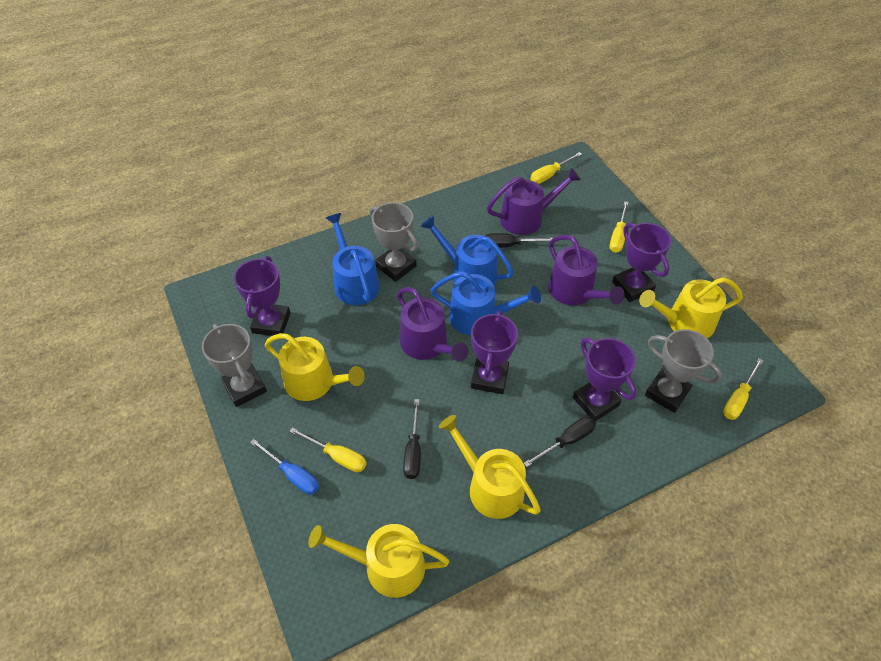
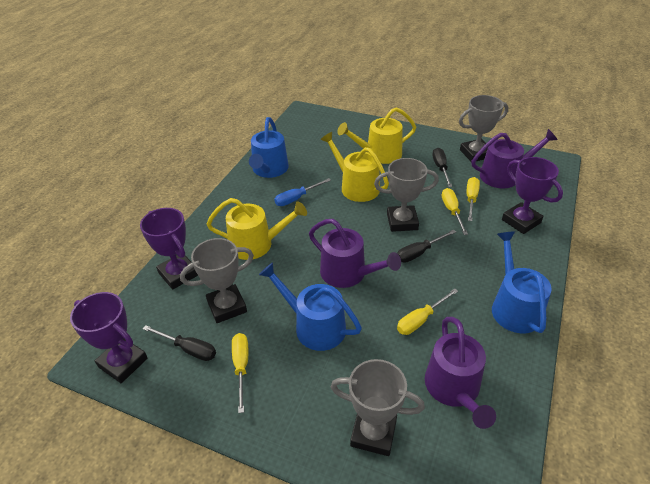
grey trophy: 3 -> 4
purple trophy: 4 -> 3
yellow watering can: 4 -> 3

